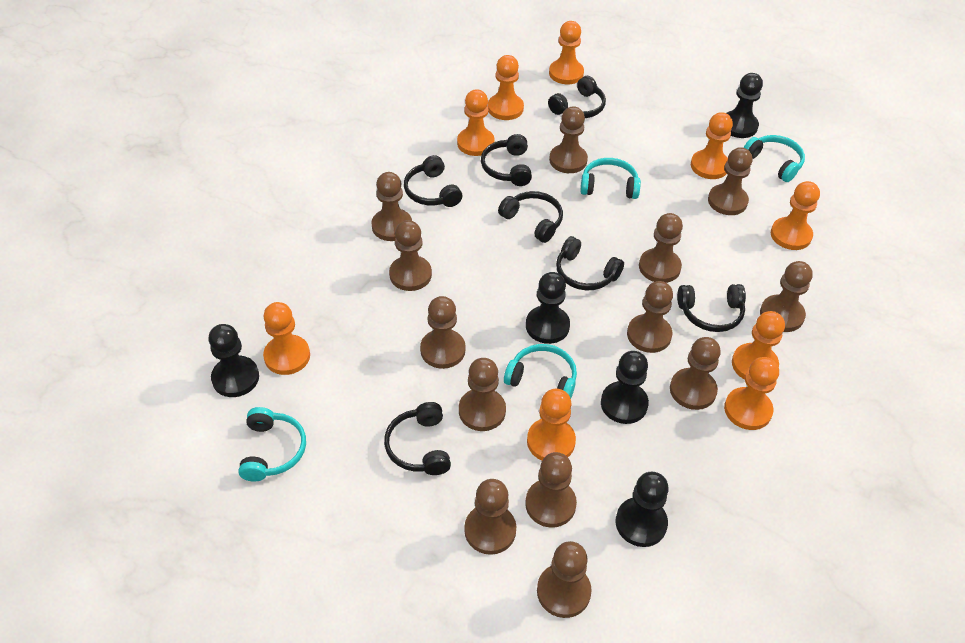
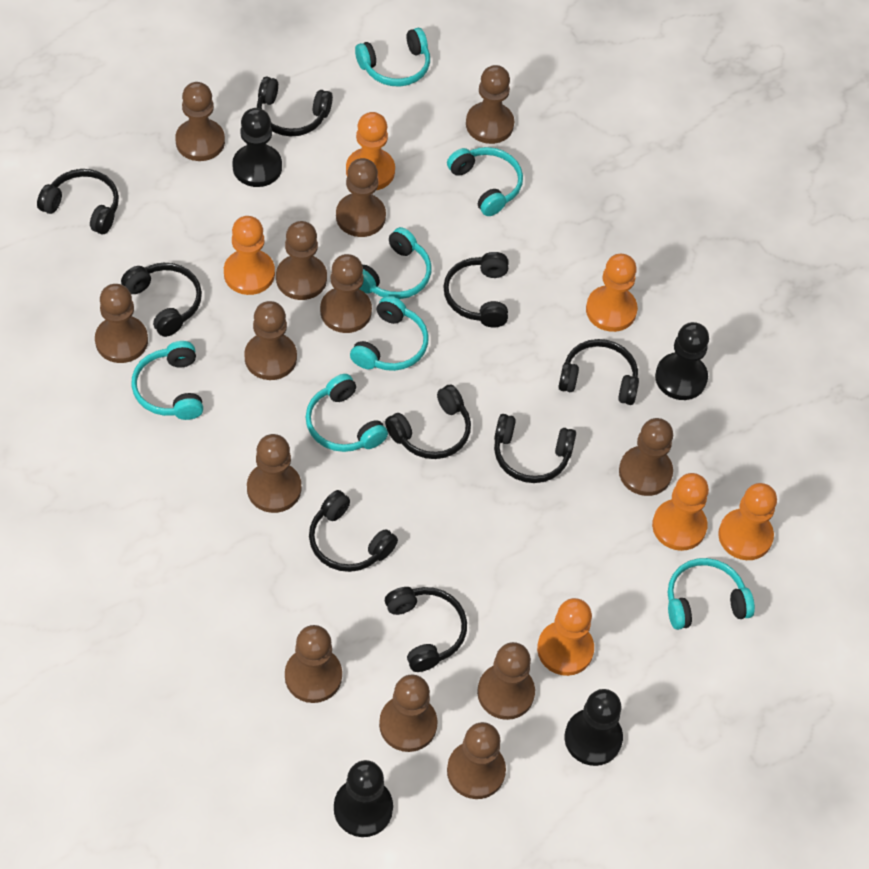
black headphones: 7 -> 9
black pawn: 5 -> 4
orange pawn: 9 -> 6
turquoise headphones: 4 -> 7

